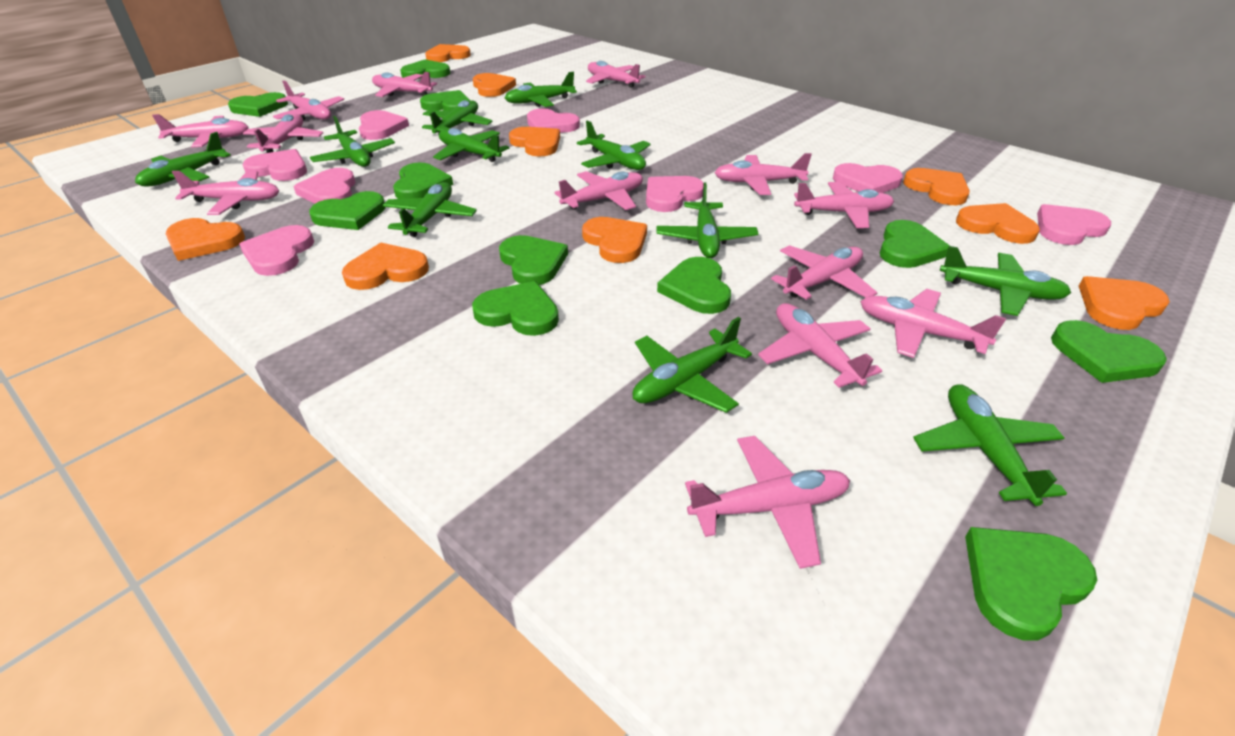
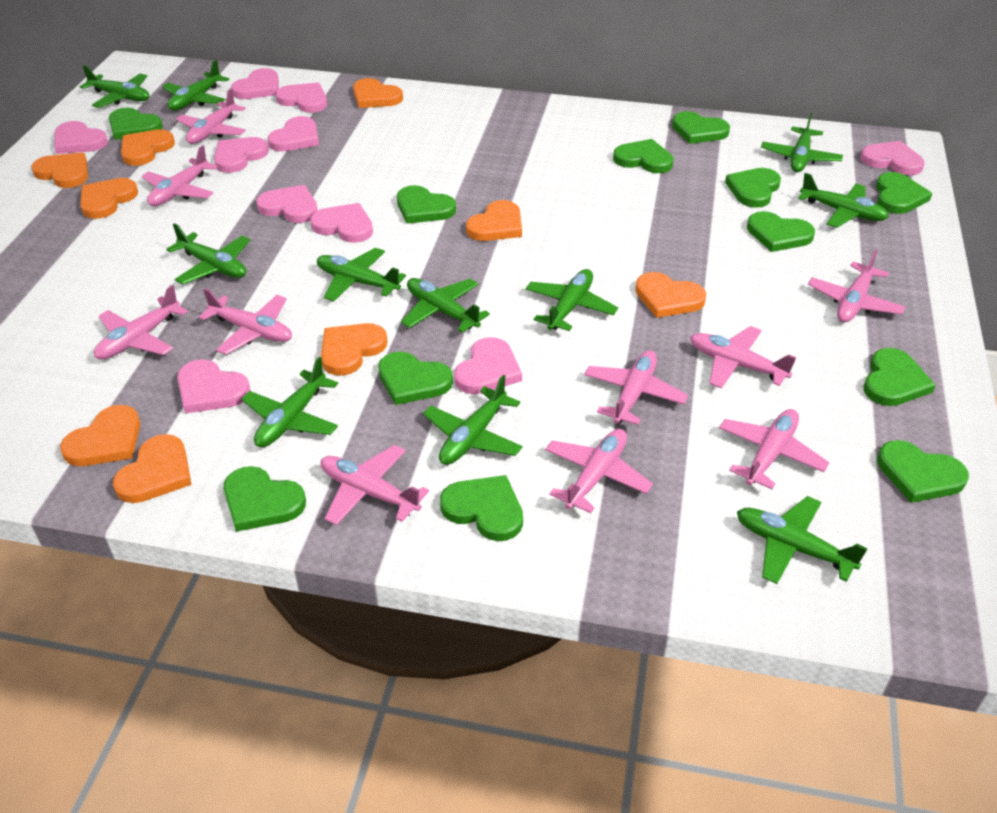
green heart: 11 -> 12
pink heart: 8 -> 10
pink plane: 13 -> 10

